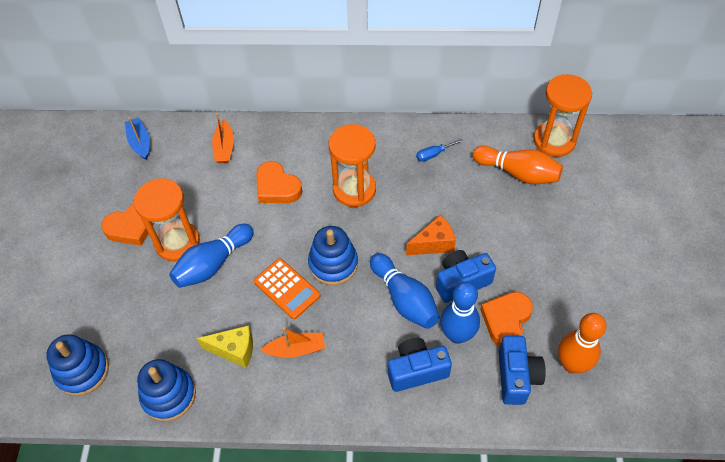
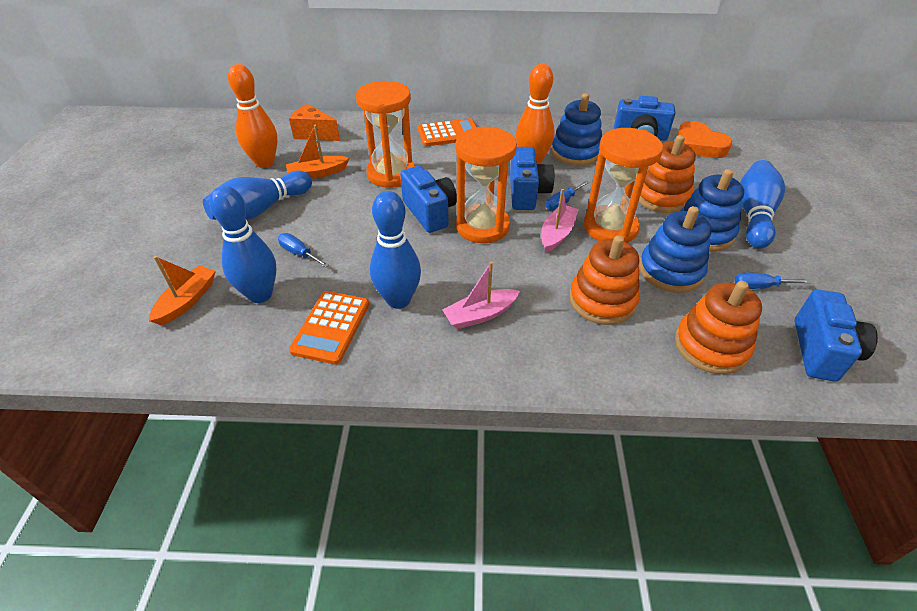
blue boat: 1 -> 0
blue bowling pin: 3 -> 4
blue camera: 3 -> 4
blue screwdriver: 1 -> 3
orange calculator: 1 -> 2
orange heart: 3 -> 1
orange stacking toy: 0 -> 3
pink boat: 0 -> 2
yellow cheese: 1 -> 0

